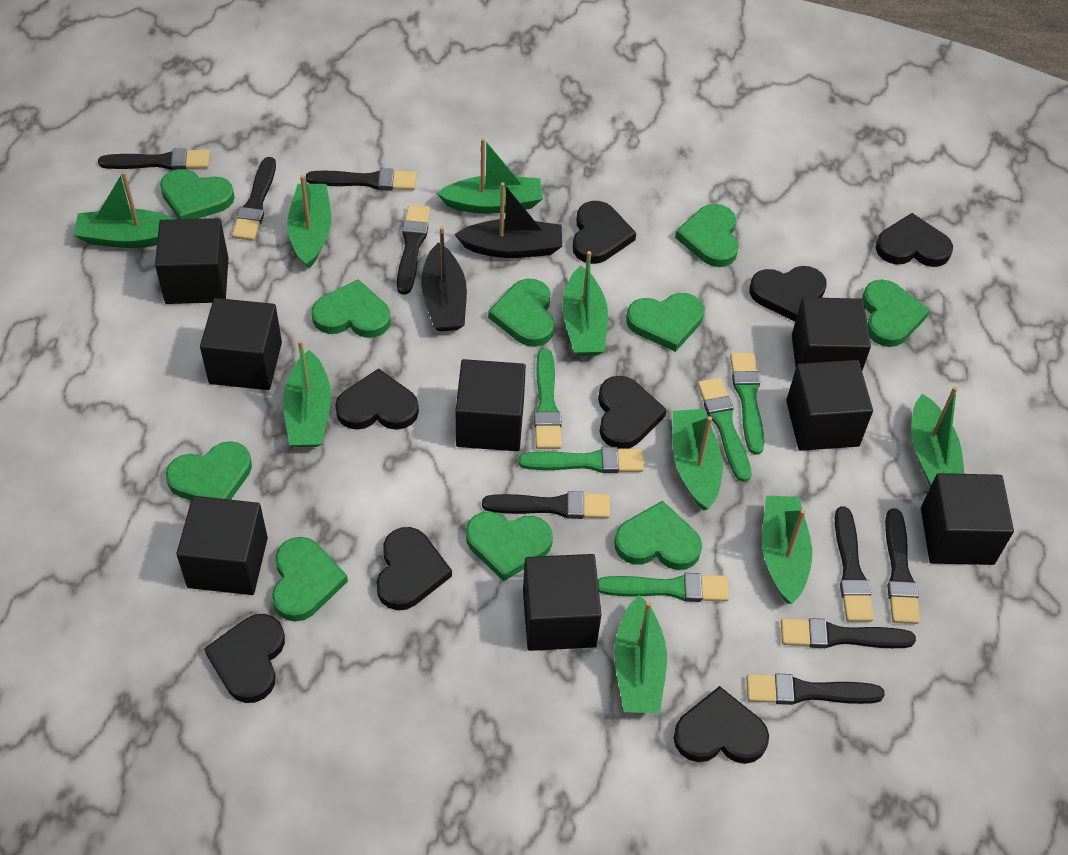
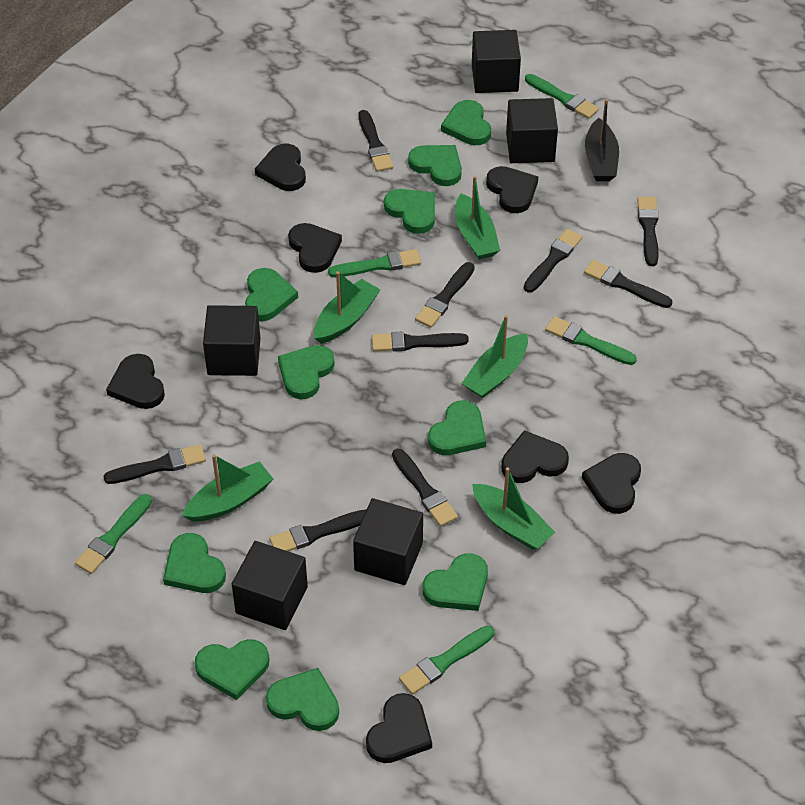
black boat: 2 -> 1
black cube: 8 -> 5
black heart: 8 -> 7
green boat: 9 -> 5

